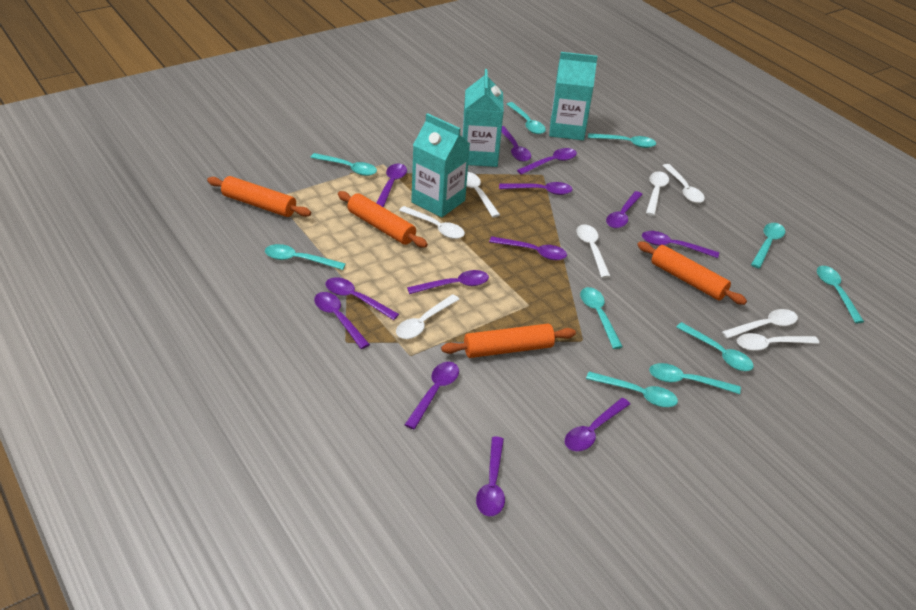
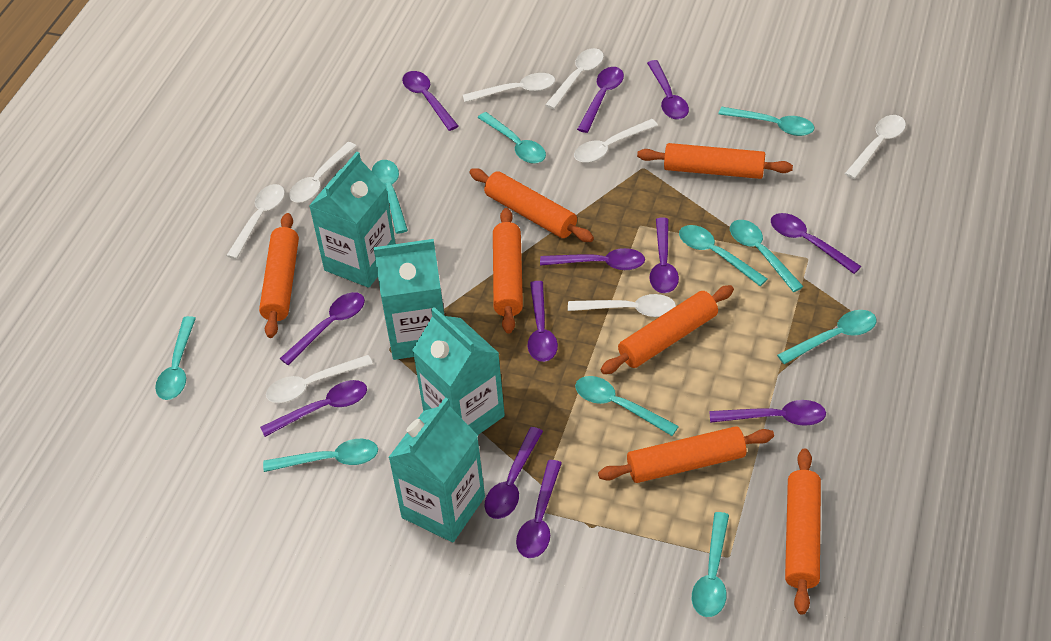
orange rolling pin: 4 -> 7
purple spoon: 13 -> 12
turquoise carton: 3 -> 4

